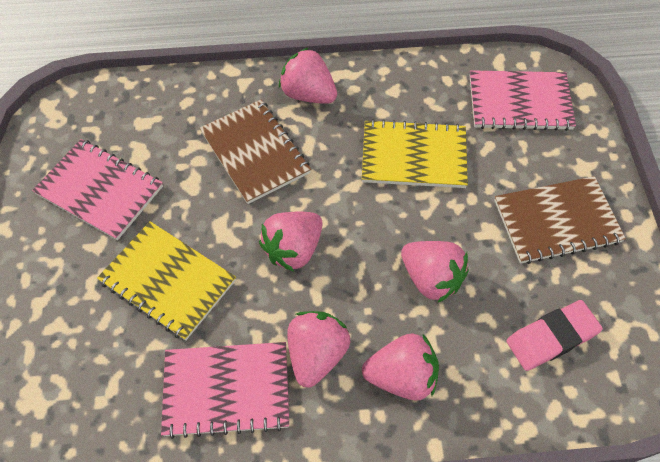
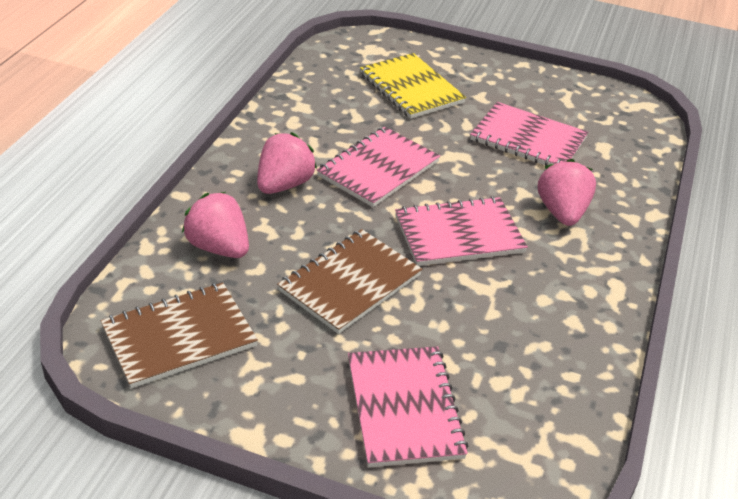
pink eraser: 1 -> 0
pink notebook: 3 -> 4
pink strawberry: 5 -> 3
yellow notebook: 2 -> 1

